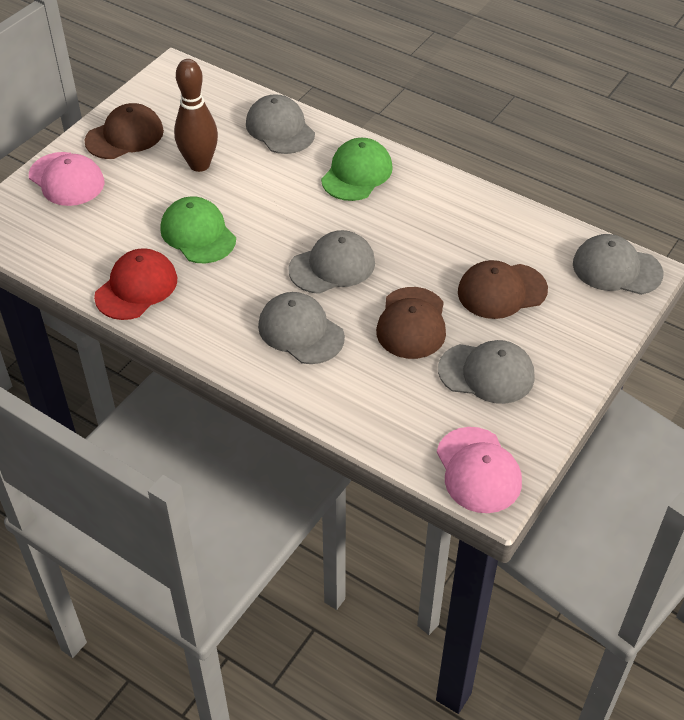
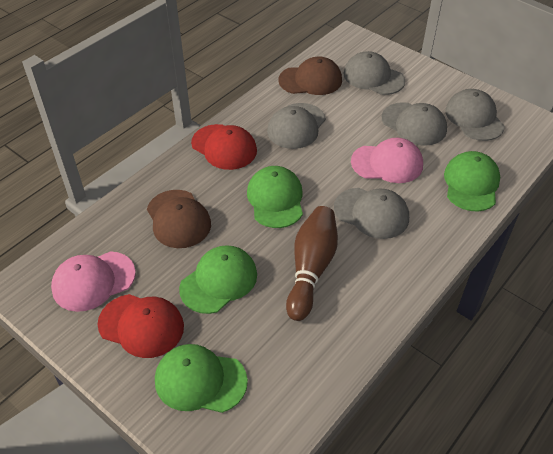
brown cap: 3 -> 2
green cap: 2 -> 4
red cap: 1 -> 2

